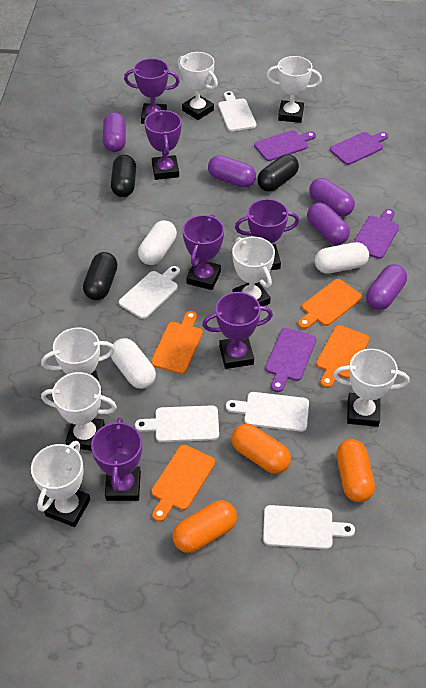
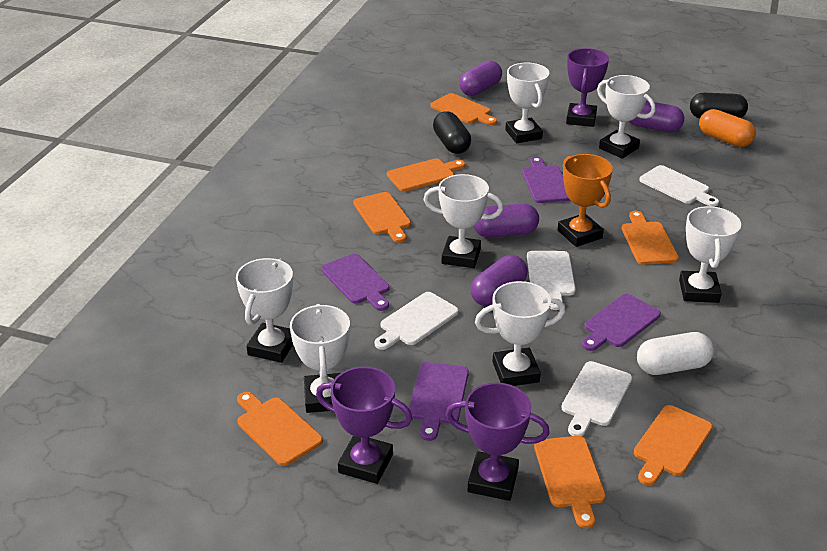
black capsule: 3 -> 2
orange capsule: 3 -> 1
orange cutting board: 4 -> 7
orange trophy: 0 -> 1
purple capsule: 5 -> 4
purple trophy: 6 -> 3
white capsule: 3 -> 1
white cutting board: 5 -> 4

